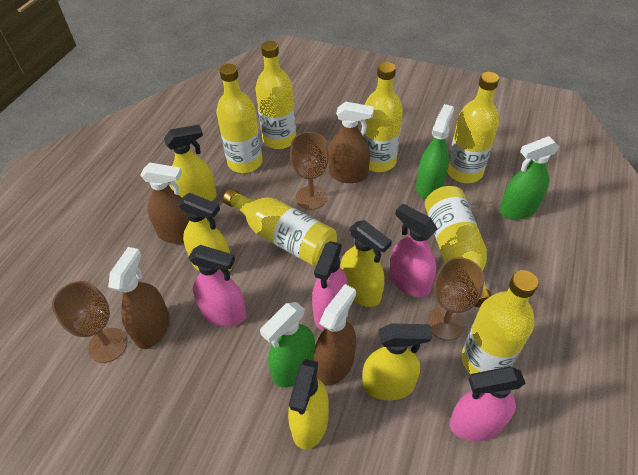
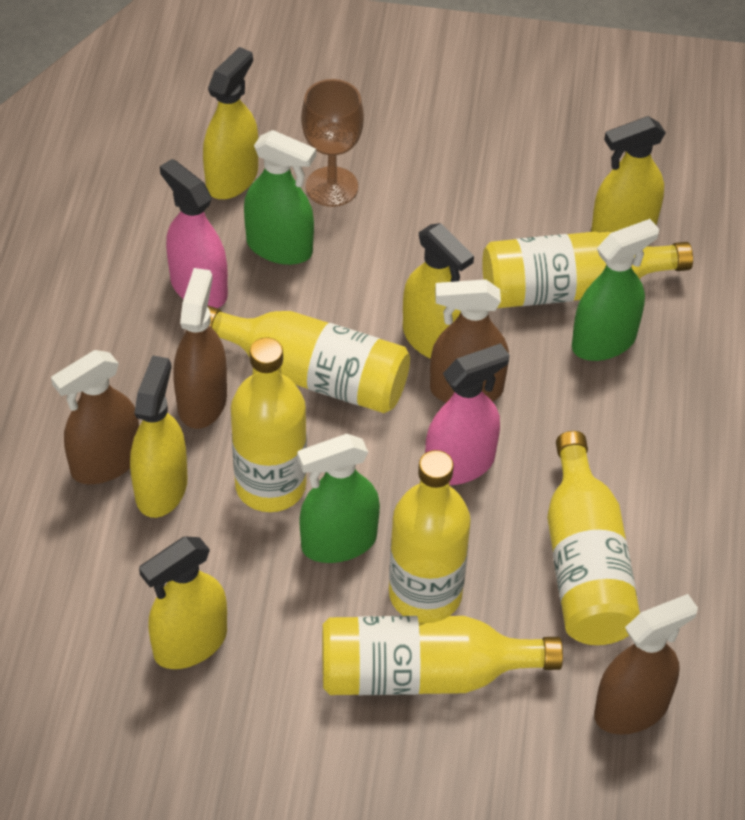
brown goblet: 3 -> 1
pink spray bottle: 4 -> 2
yellow bottle: 7 -> 6

